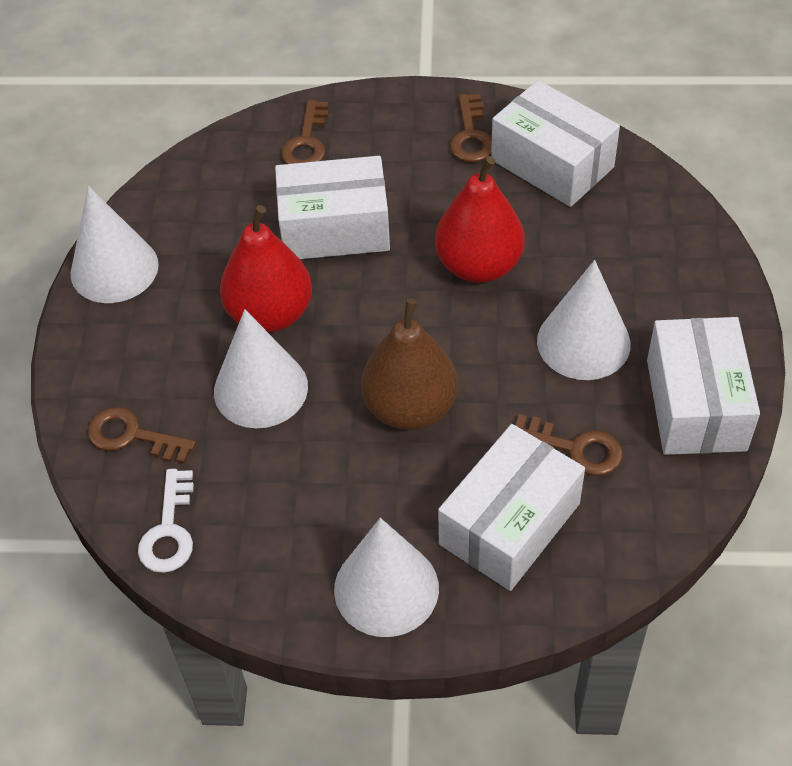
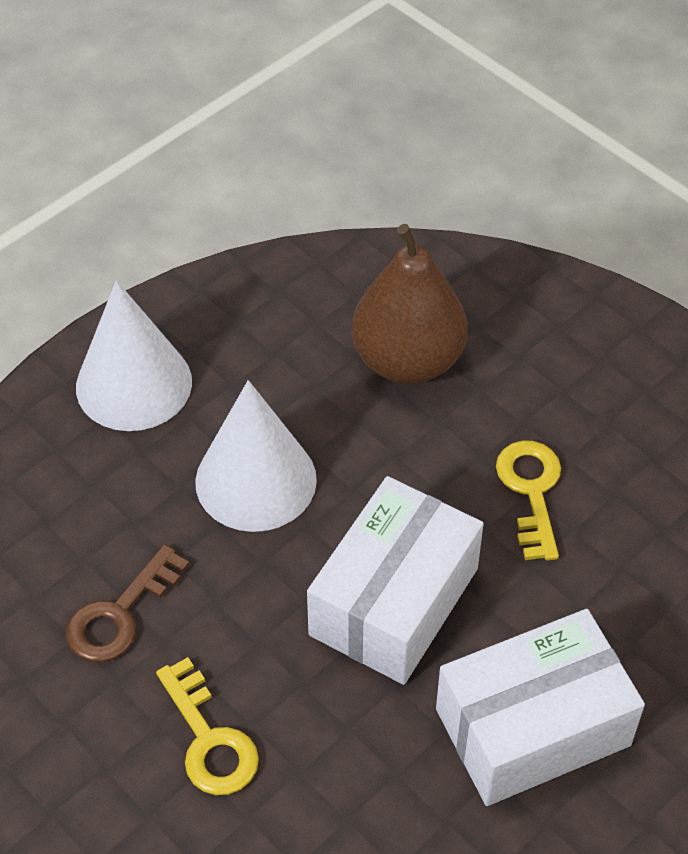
brown key: 4 -> 1
red pear: 2 -> 0
white box: 4 -> 2
white cone: 4 -> 2
white key: 1 -> 0
yellow key: 0 -> 2

